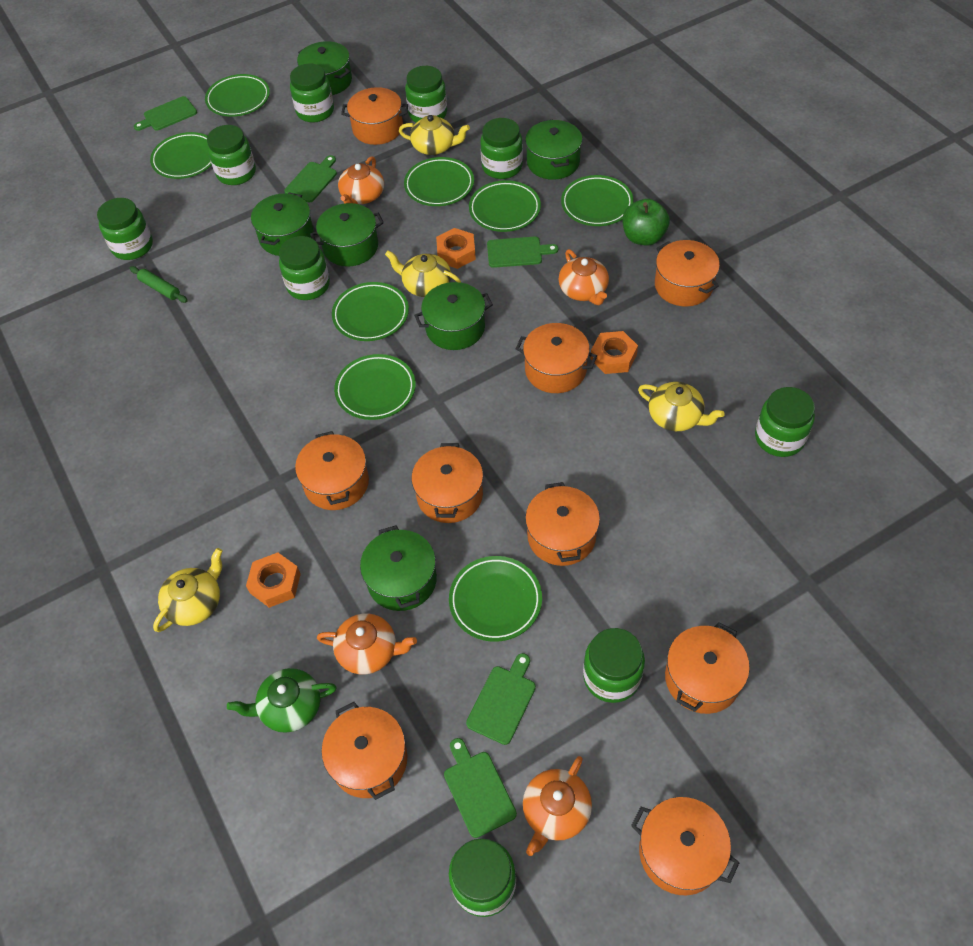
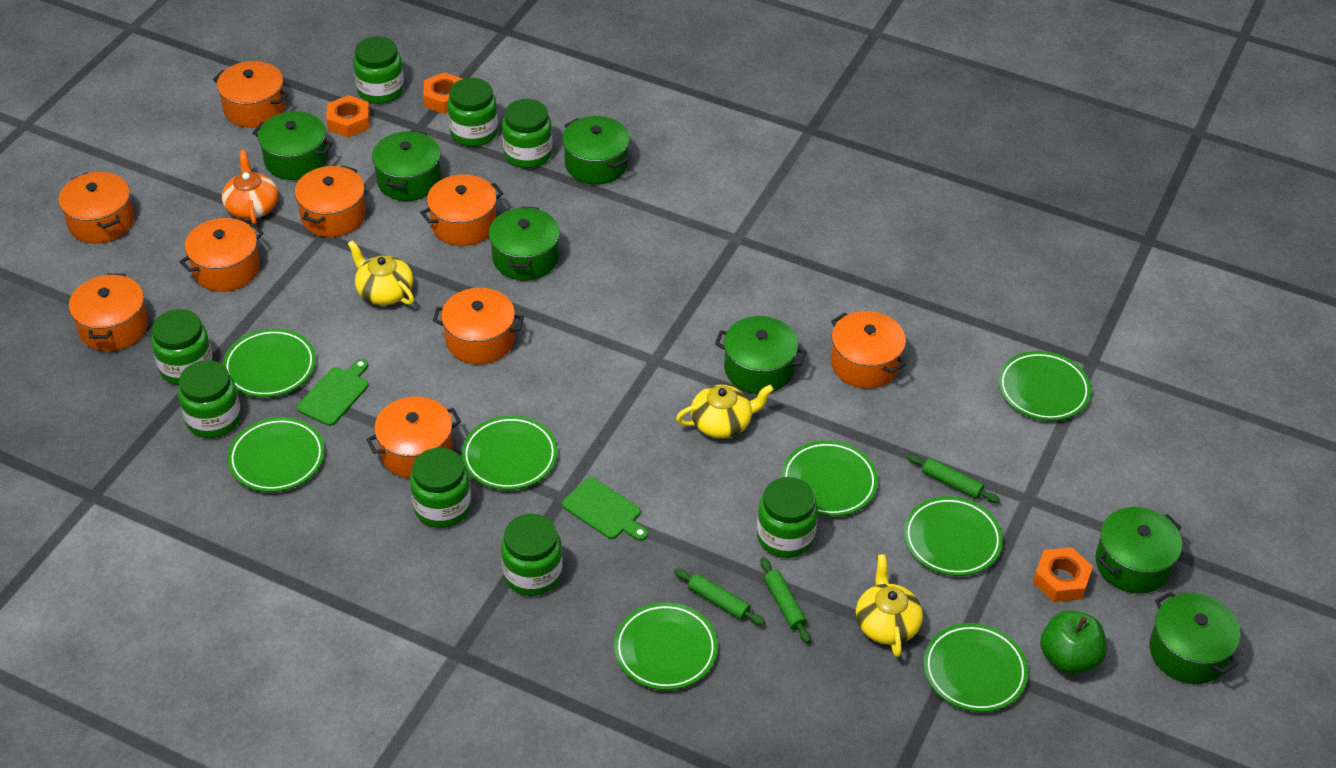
green cutting board: 5 -> 2
green jar: 9 -> 8
green pot: 6 -> 7
green rolling pin: 1 -> 3
green teapot: 1 -> 0
orange teapot: 4 -> 1
yellow teapot: 4 -> 3

